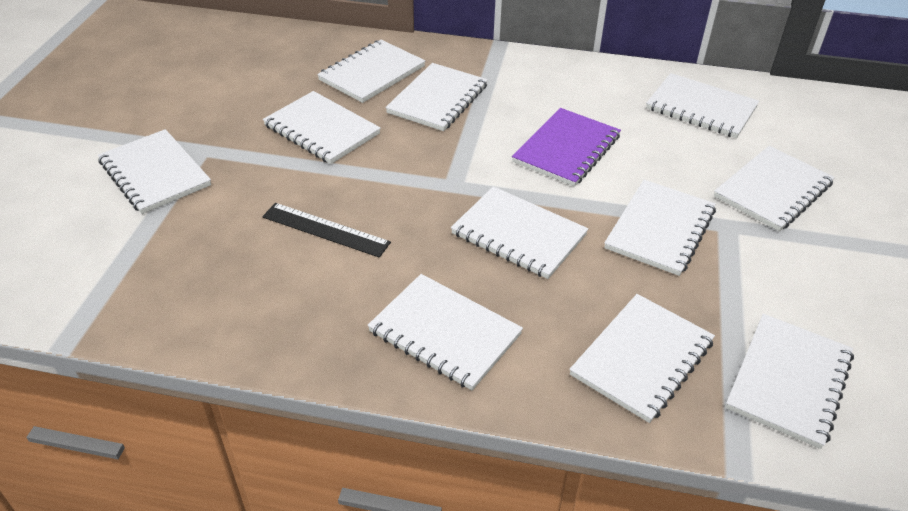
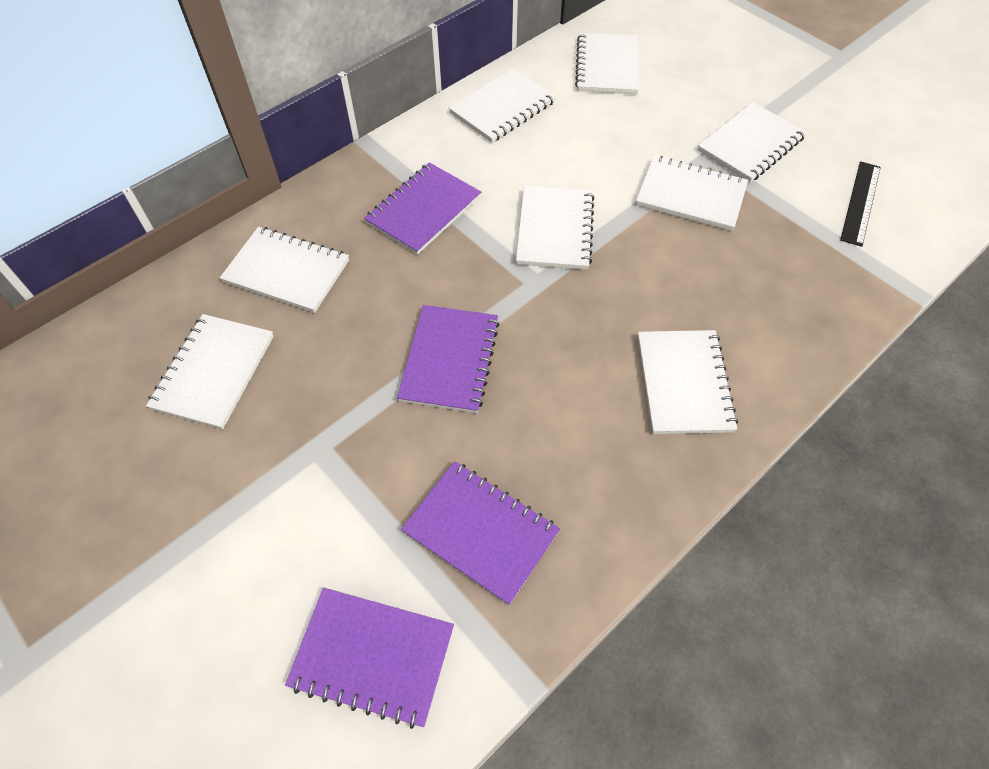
purple notebook: 1 -> 4
white notebook: 11 -> 8

